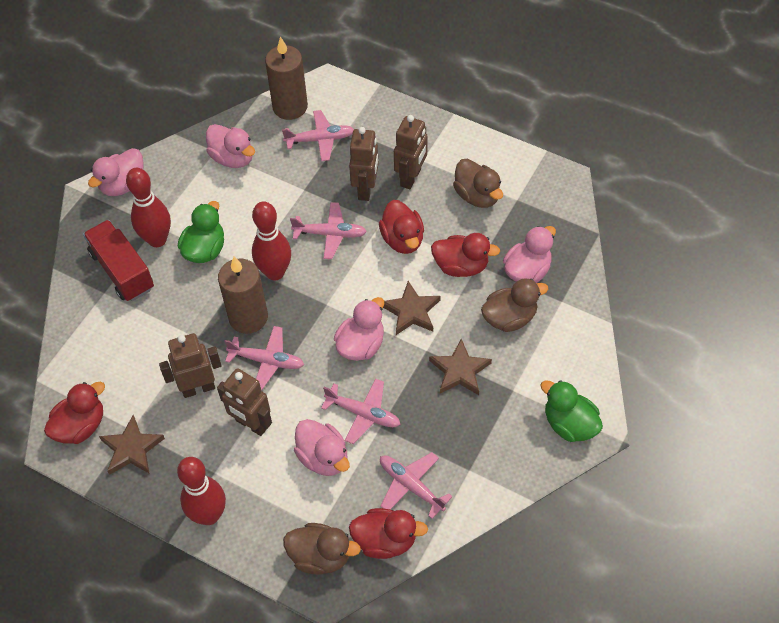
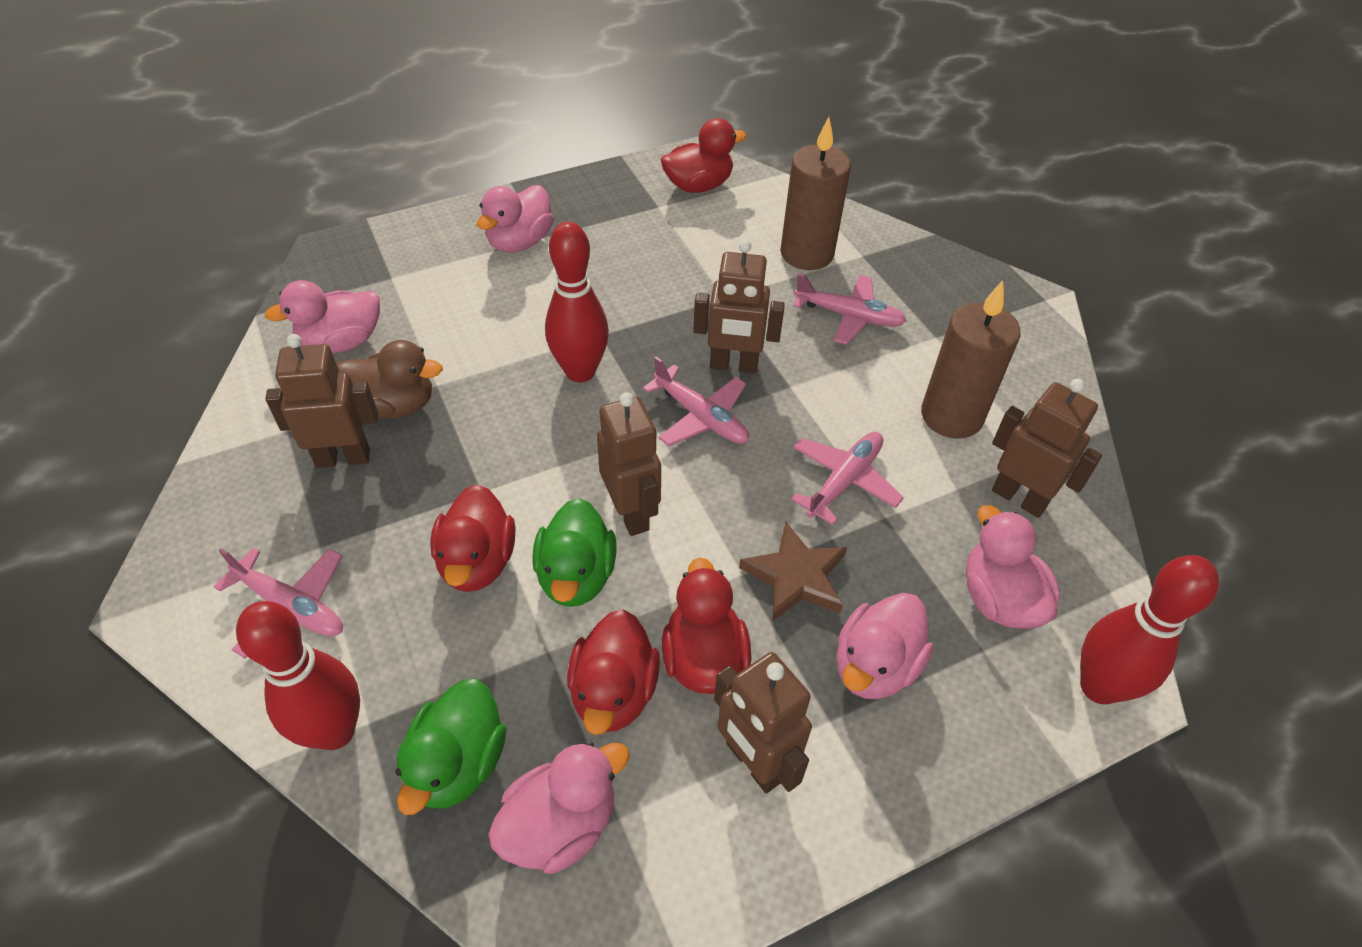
brown duck: 3 -> 1
brown robot: 4 -> 5
brown star: 3 -> 1
pink plane: 5 -> 4
red truck: 1 -> 0

